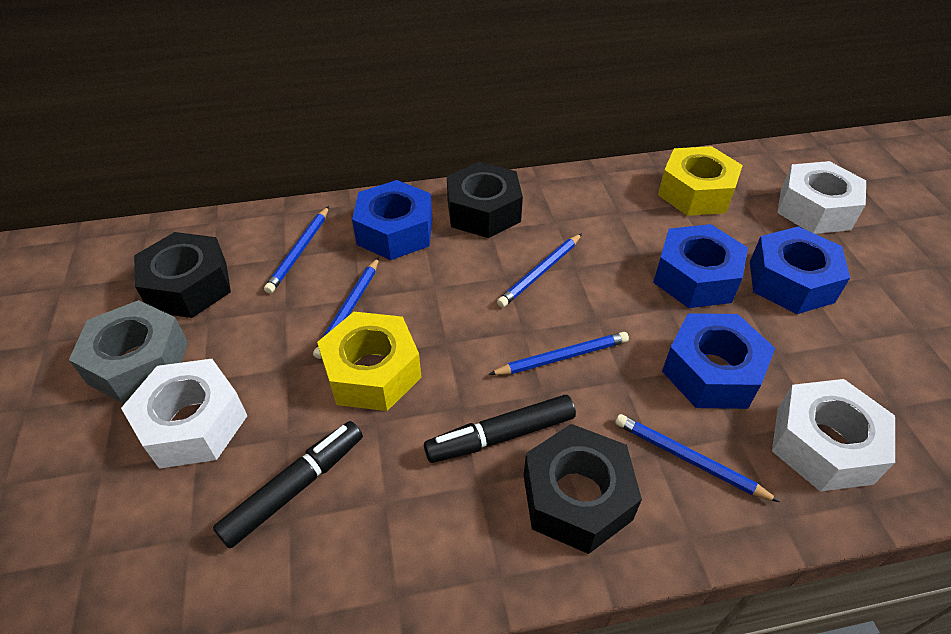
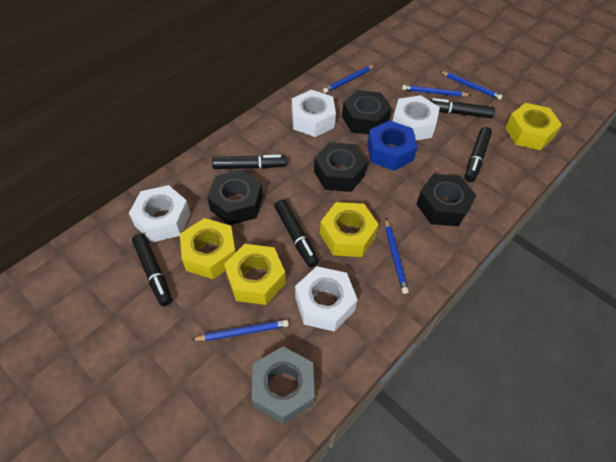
black marker: 2 -> 5
black nut: 3 -> 4
blue nut: 4 -> 1
white nut: 3 -> 4
yellow nut: 2 -> 4

